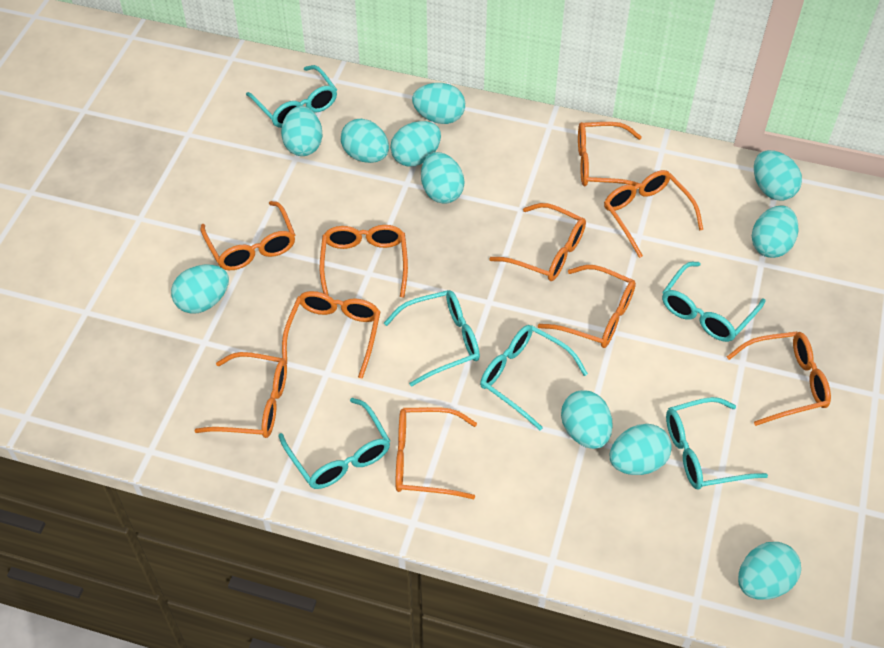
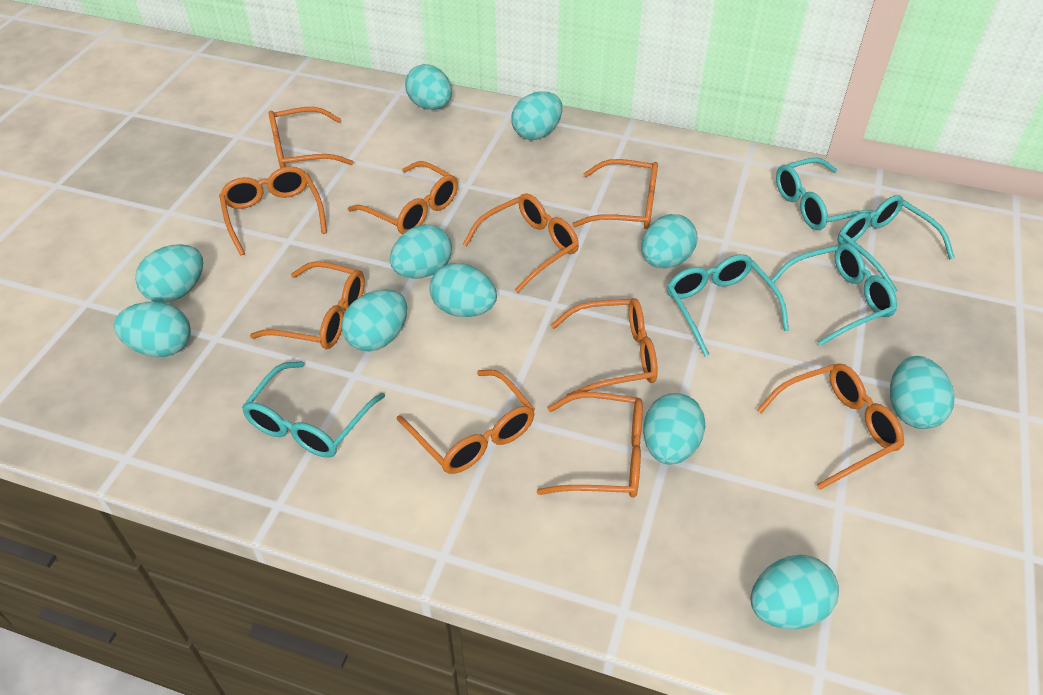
turquoise glasses: 6 -> 5

